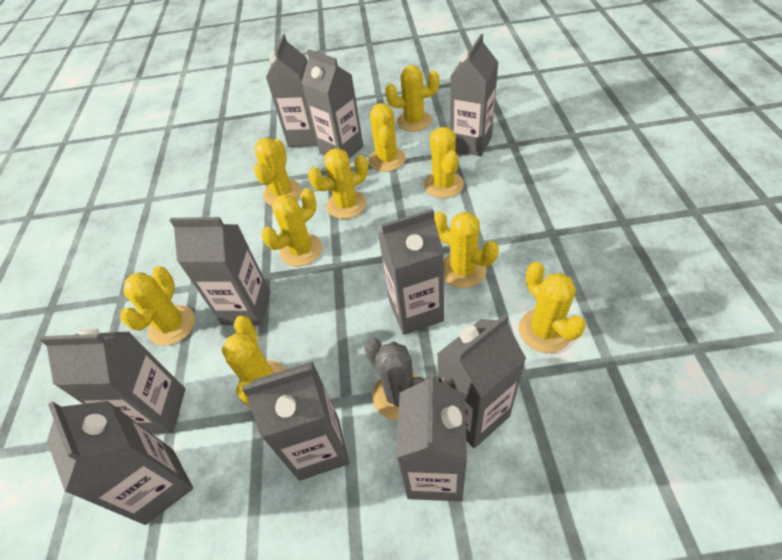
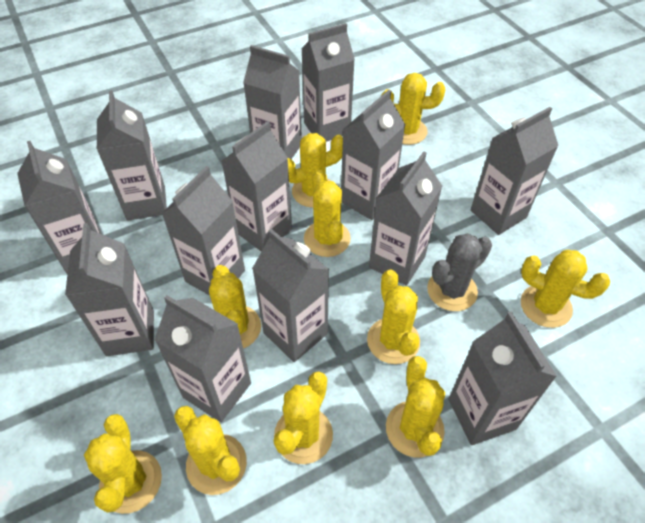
grey carton: 10 -> 13

